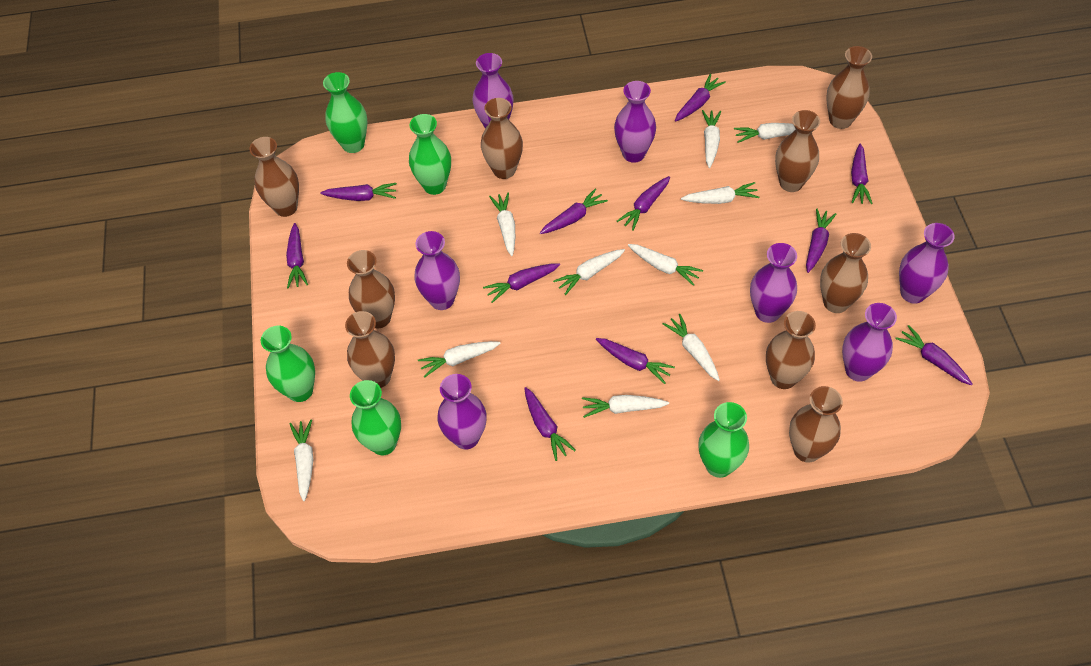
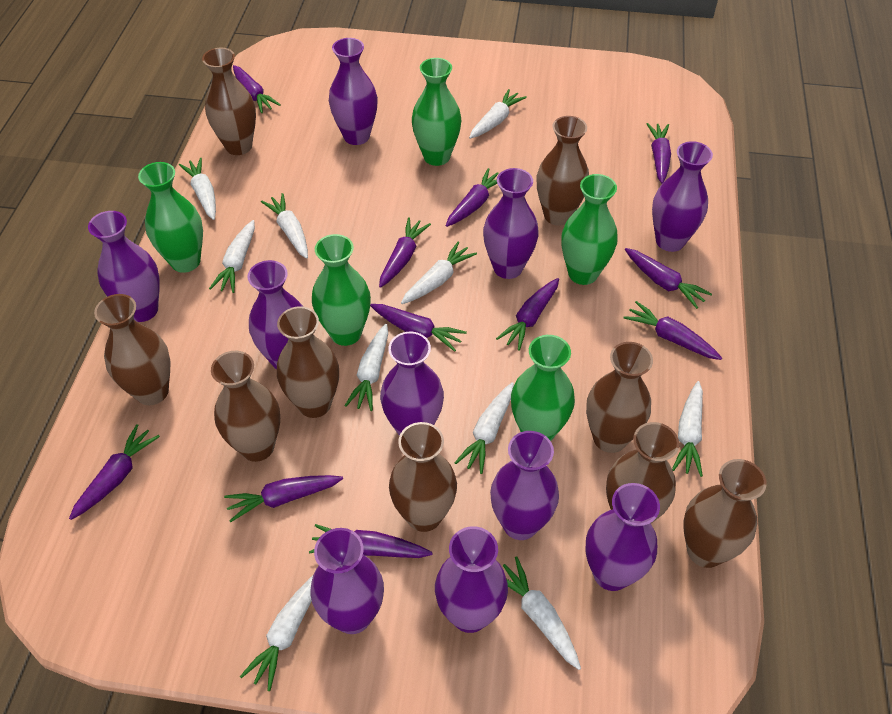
purple vase: 7 -> 10

